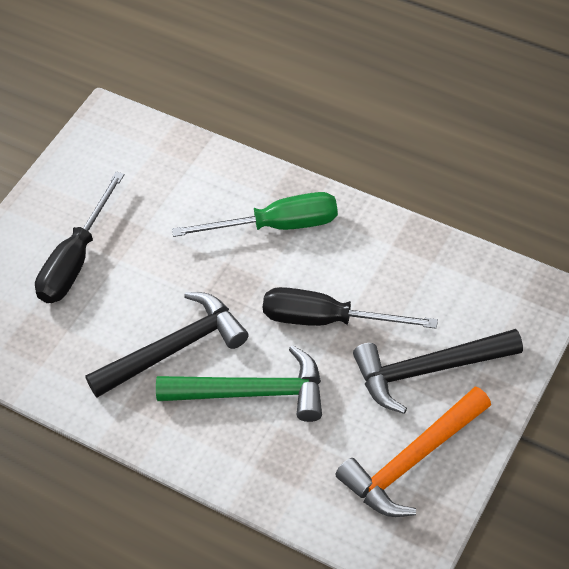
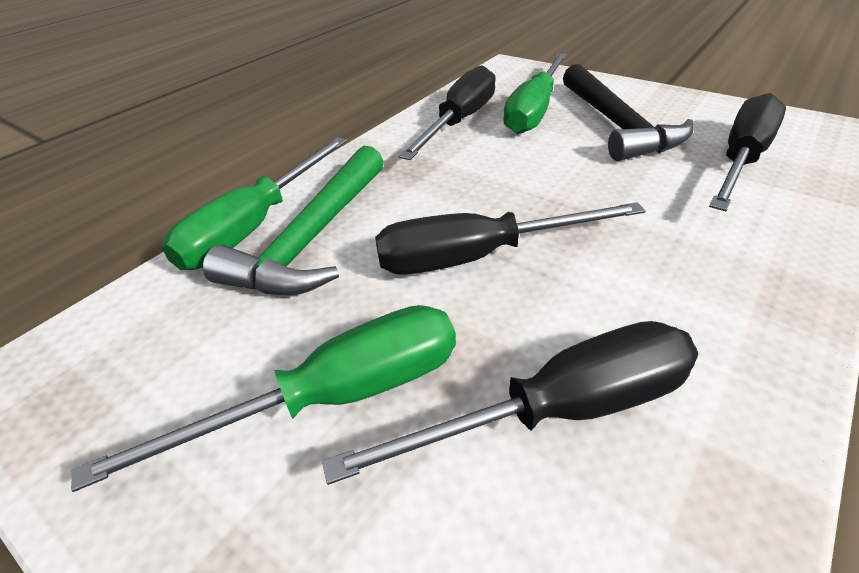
black hammer: 2 -> 1
black screwdriver: 2 -> 4
green screwdriver: 1 -> 3
orange hammer: 1 -> 0

